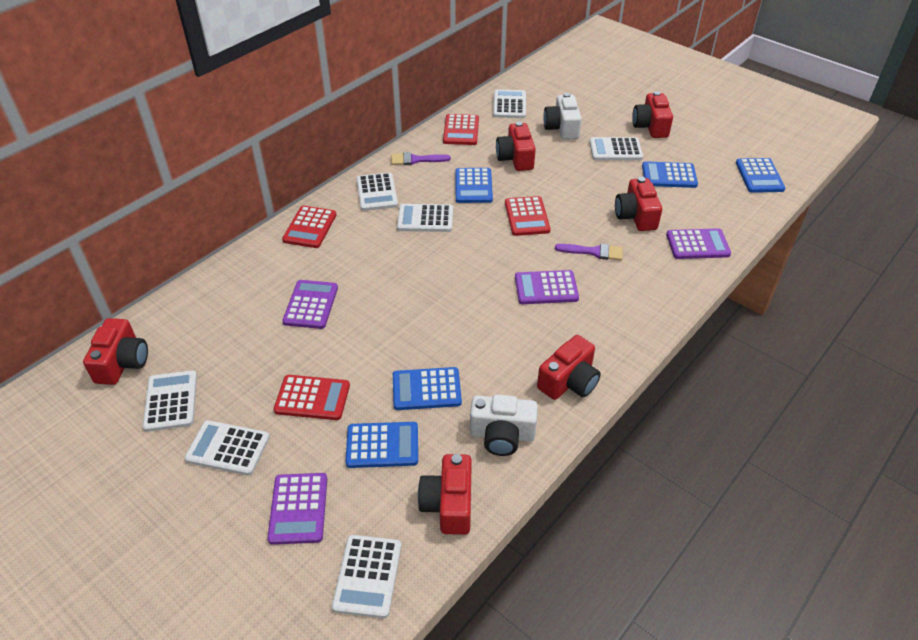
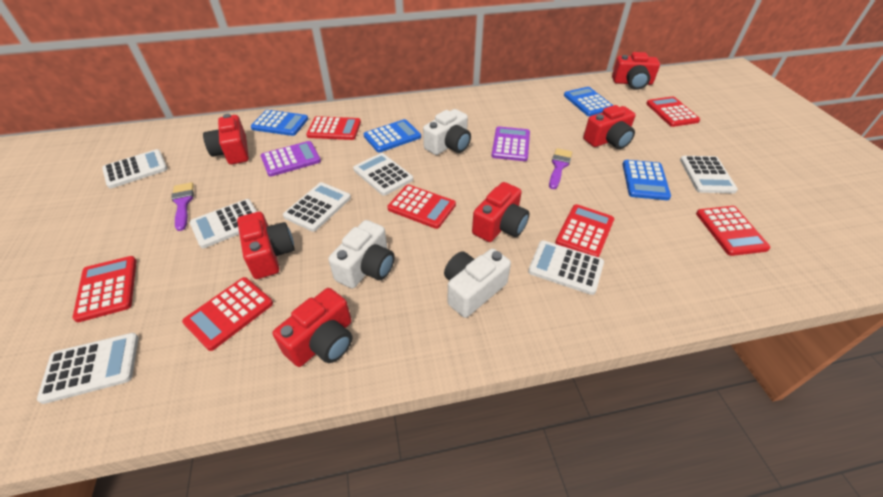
blue calculator: 5 -> 4
purple calculator: 4 -> 2
red calculator: 4 -> 7
white camera: 2 -> 3

